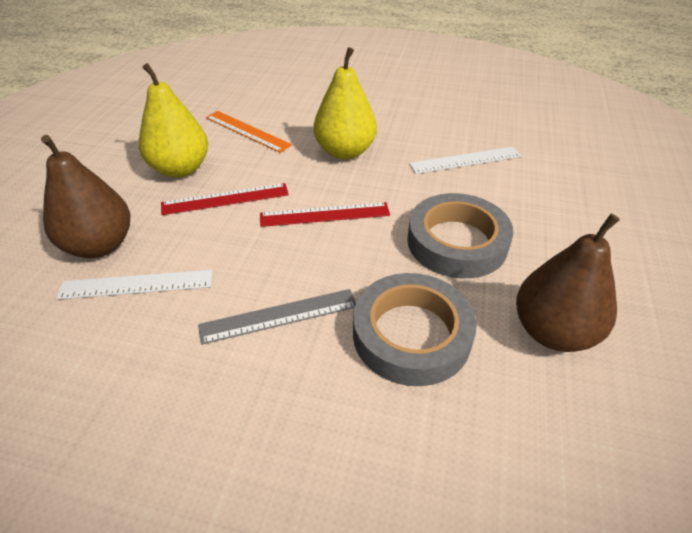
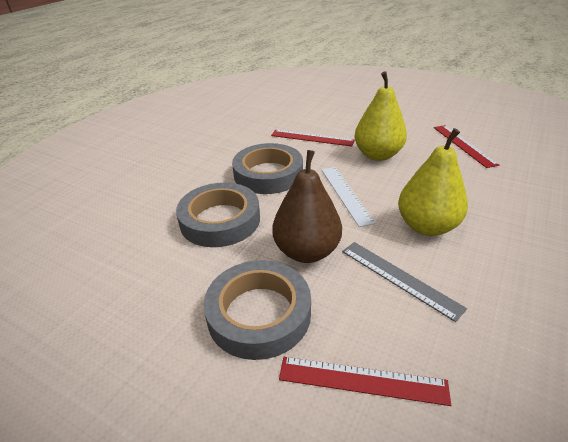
brown pear: 2 -> 1
grey tape: 2 -> 3
orange ruler: 1 -> 0
red ruler: 2 -> 3
white ruler: 2 -> 1

